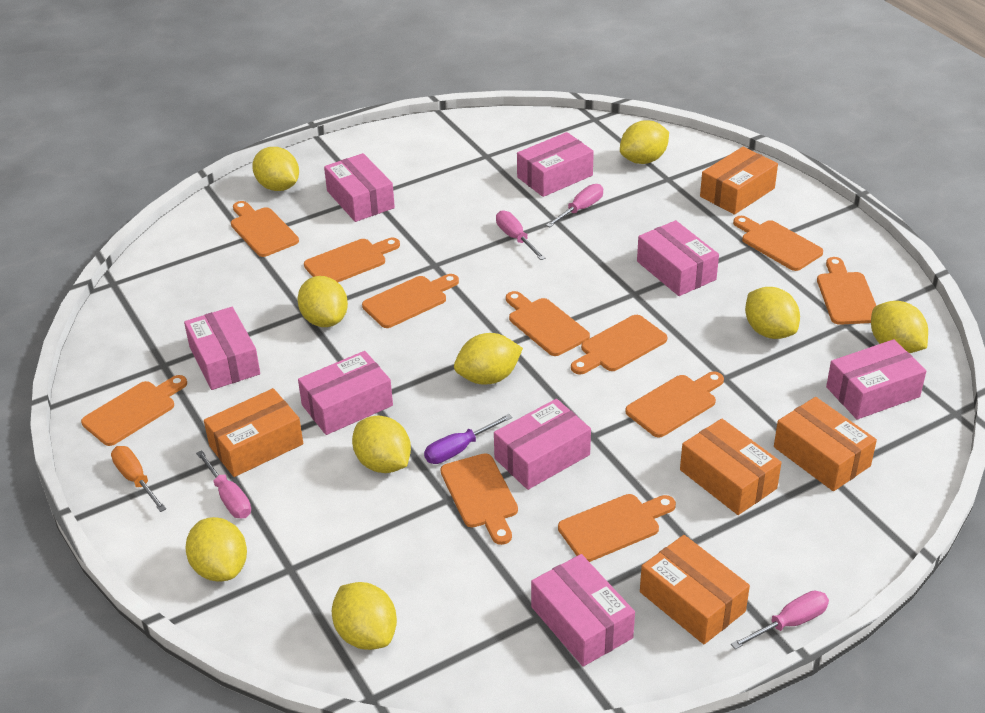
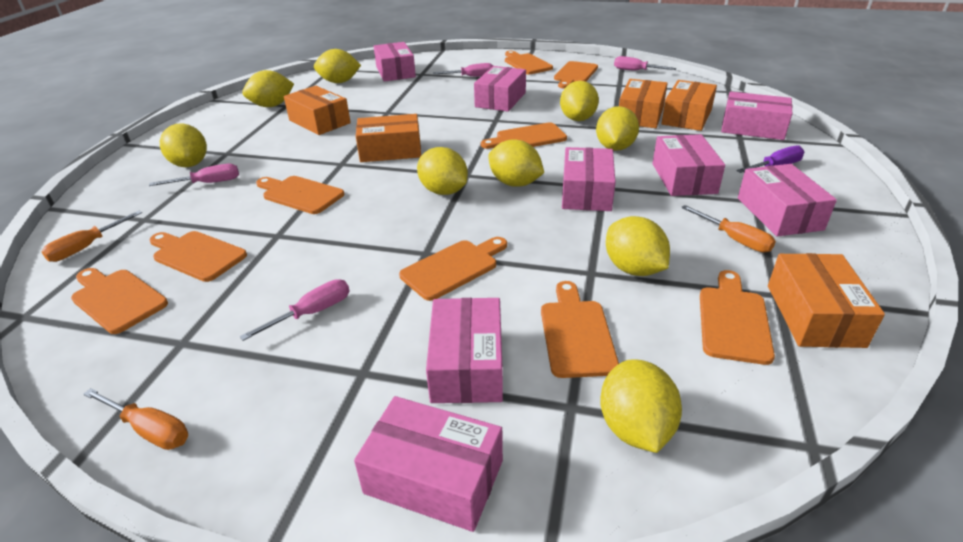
orange cutting board: 11 -> 9
orange screwdriver: 1 -> 3

